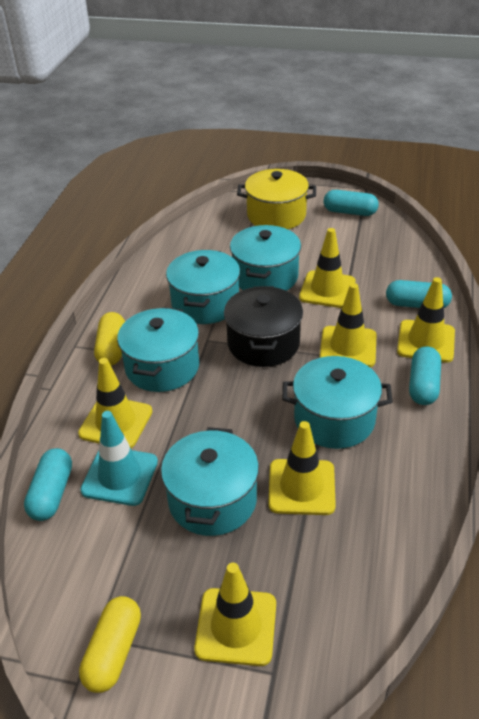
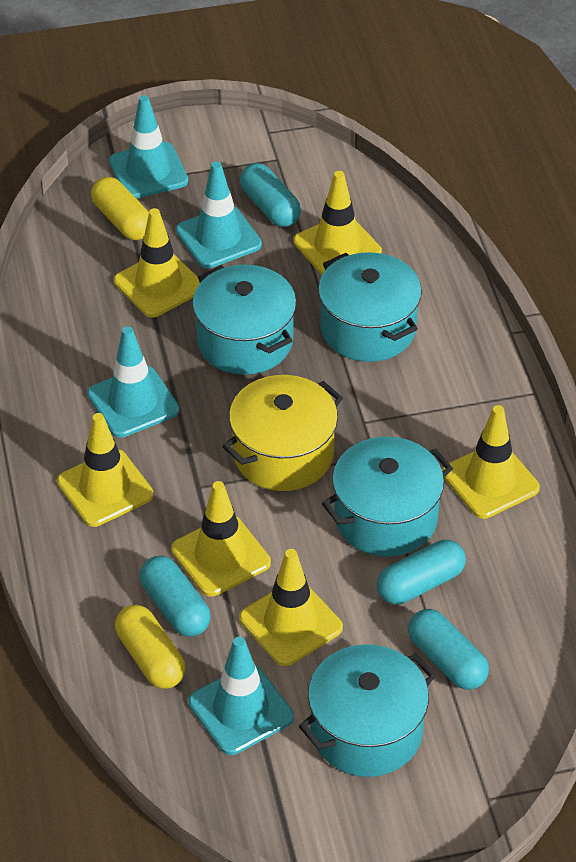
black pot: 1 -> 0
turquoise pot: 5 -> 4
turquoise traffic cone: 1 -> 4

